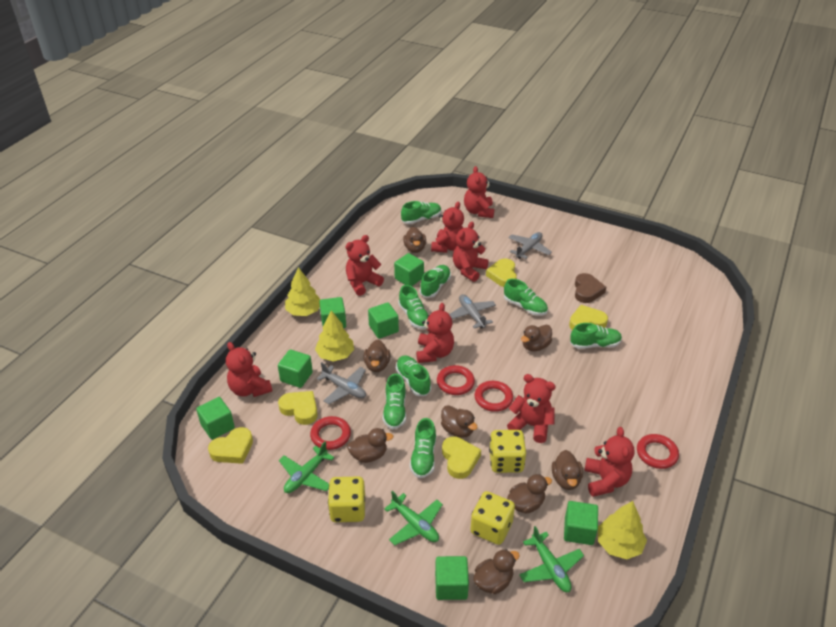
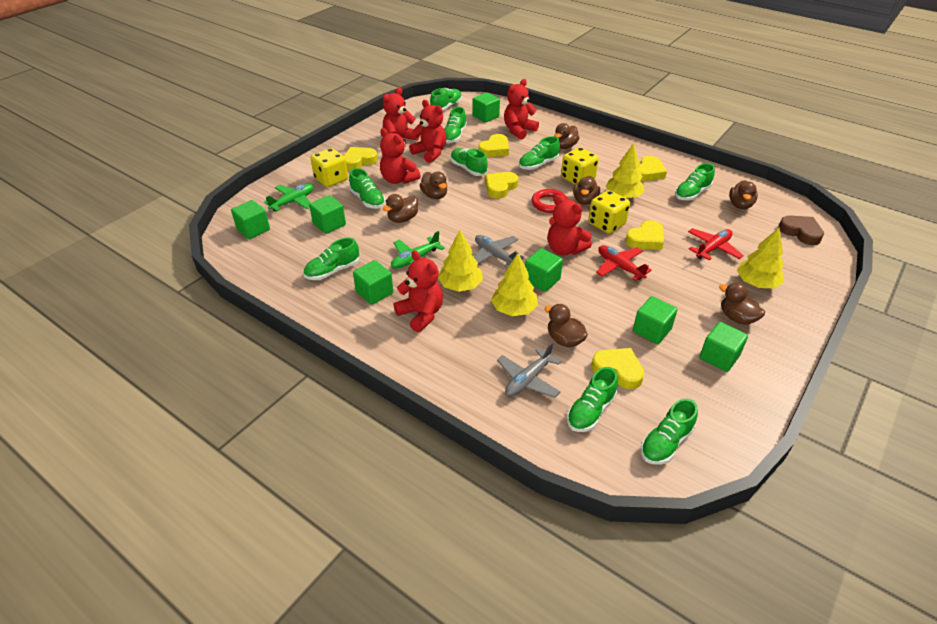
brown duck: 8 -> 7
green plane: 3 -> 2
green shoe: 8 -> 9
grey plane: 3 -> 2
red plane: 0 -> 2
red ring: 4 -> 1
red teddy bear: 8 -> 6
yellow heart: 5 -> 6
yellow tree: 3 -> 4

